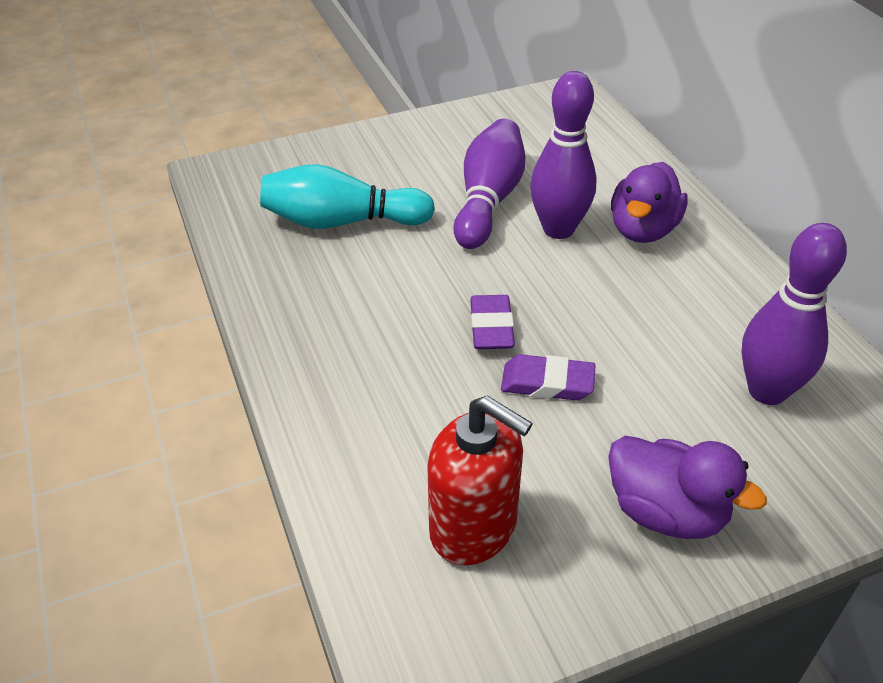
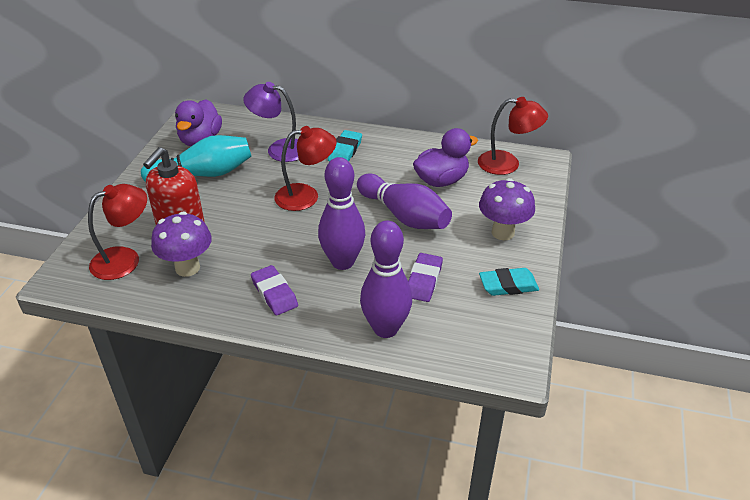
purple lamp: 0 -> 1
purple mushroom: 0 -> 2
red lamp: 0 -> 3
turquoise eraser: 0 -> 2

